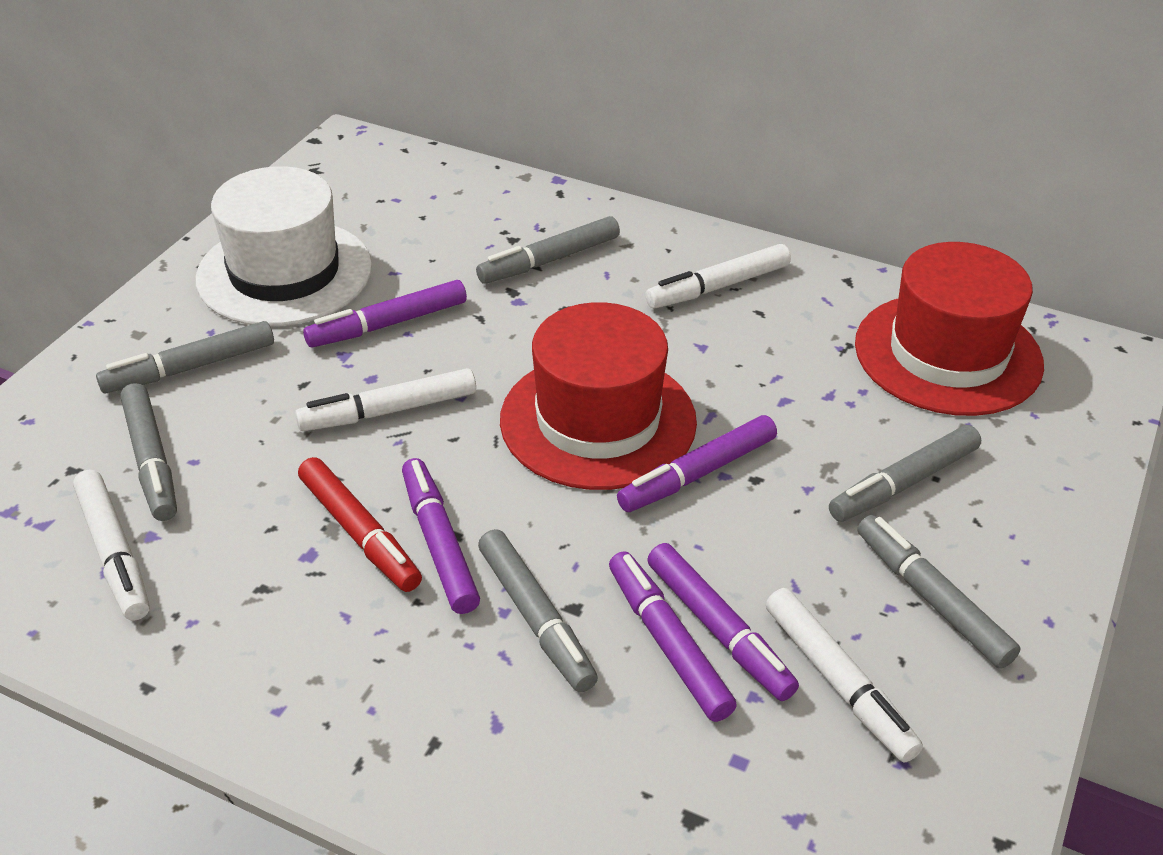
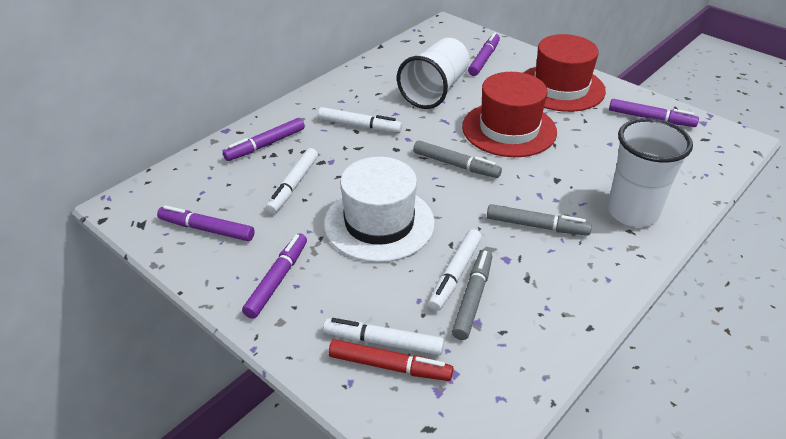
grey marker: 6 -> 3
white cup: 0 -> 2

